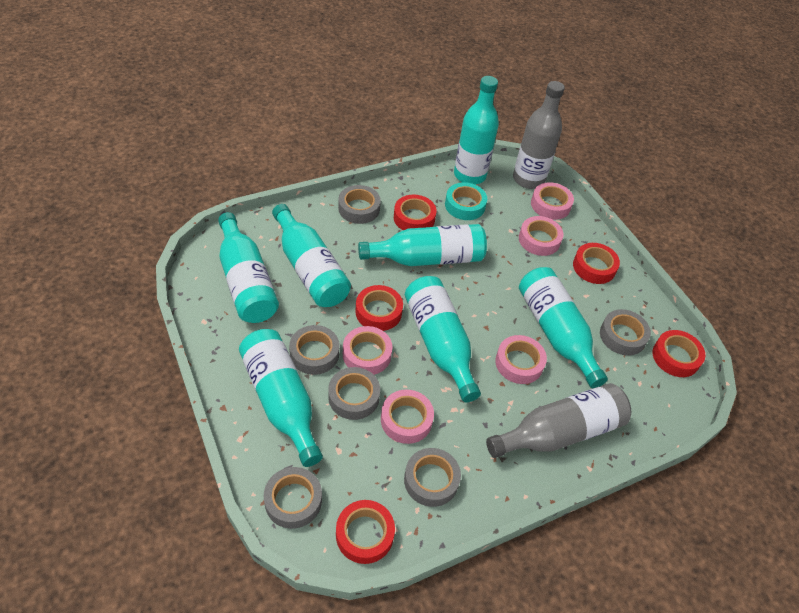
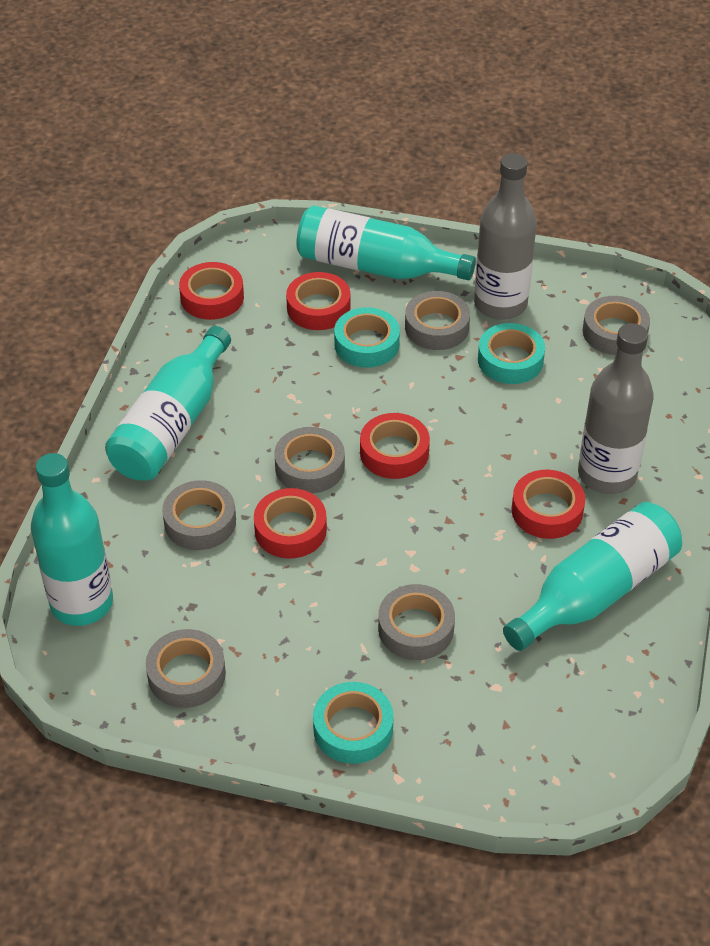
pink tape: 5 -> 0
turquoise bottle: 7 -> 4
turquoise tape: 1 -> 3

